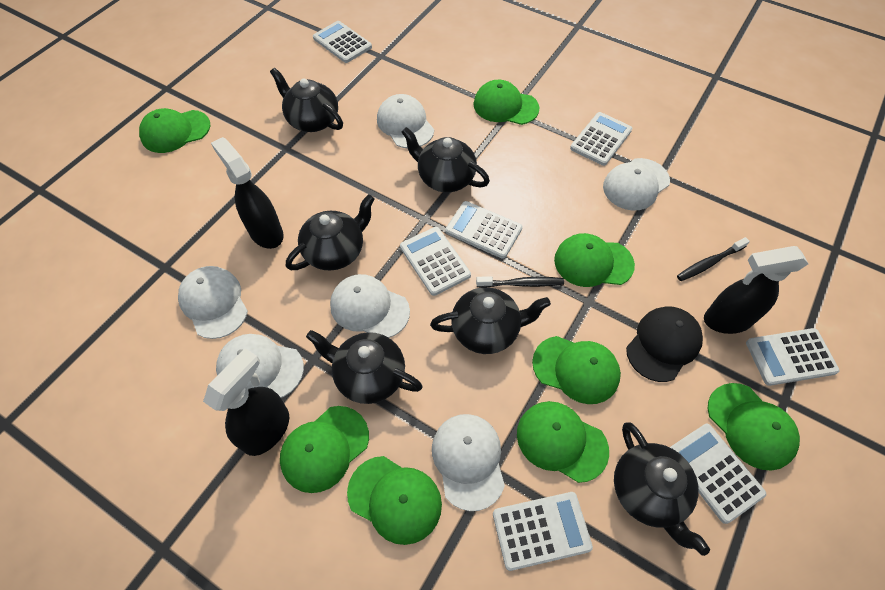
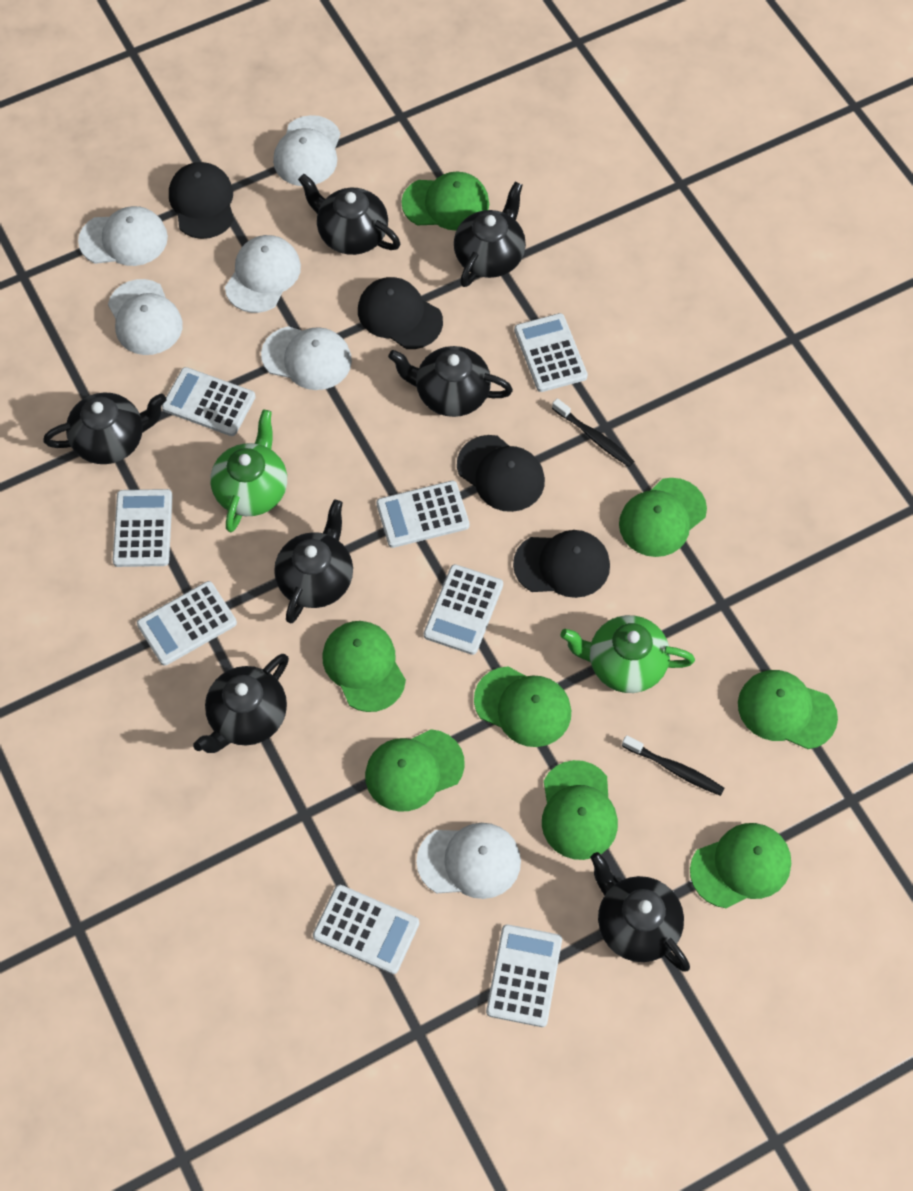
black cap: 1 -> 4
black spray bottle: 3 -> 0
black teapot: 6 -> 7
green teapot: 0 -> 2
white calculator: 7 -> 8

